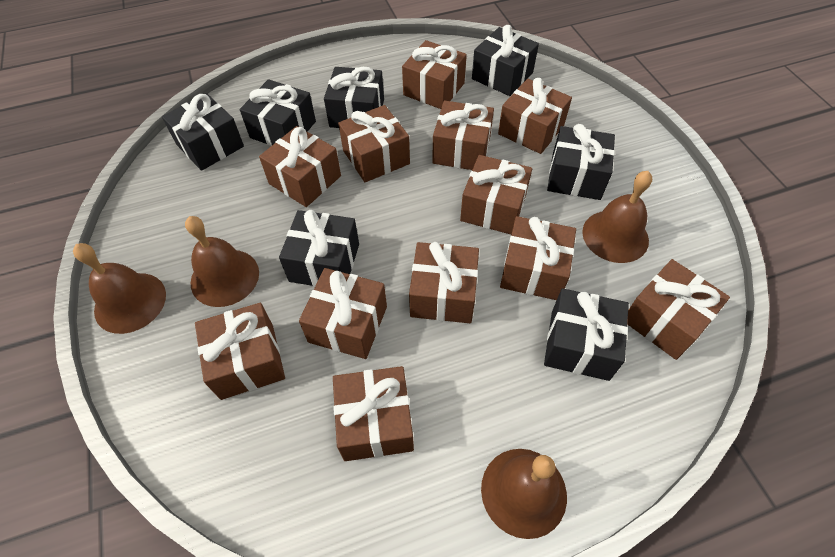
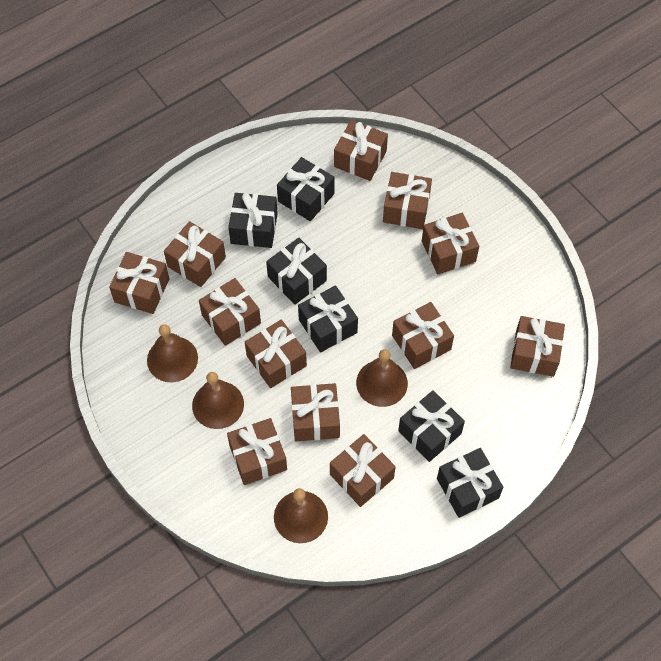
black gift: 7 -> 6

